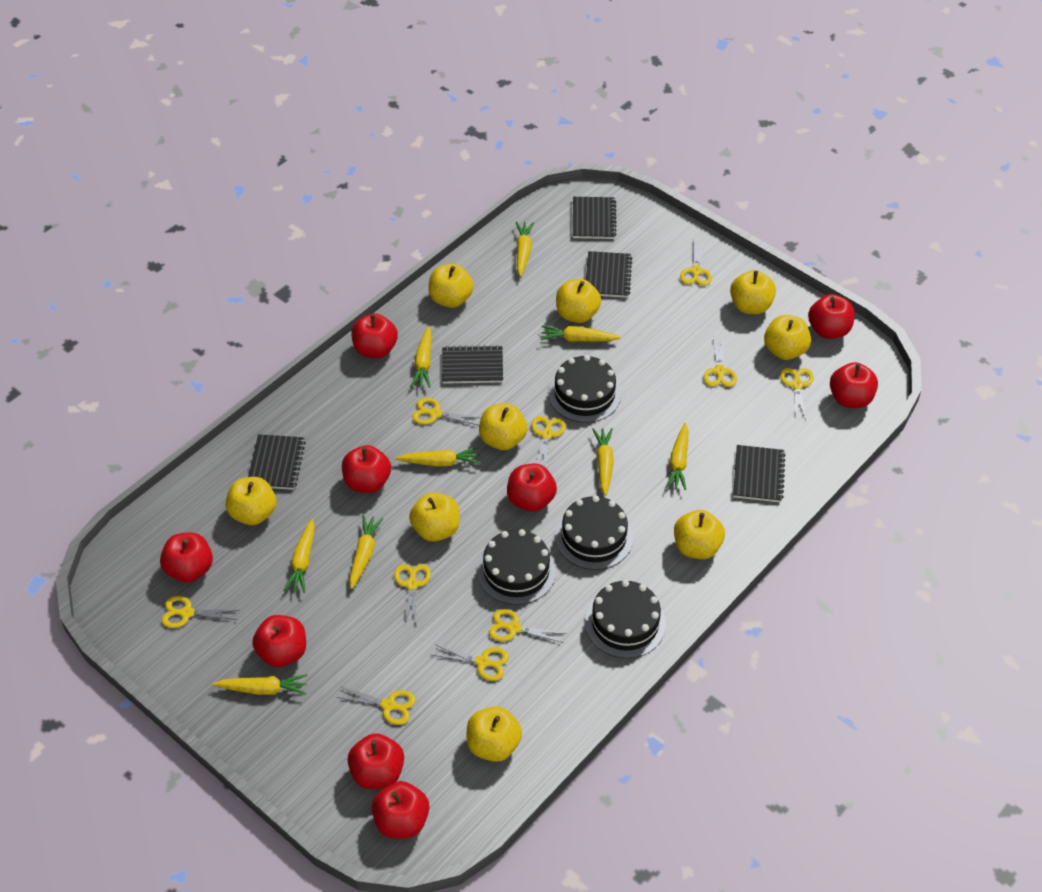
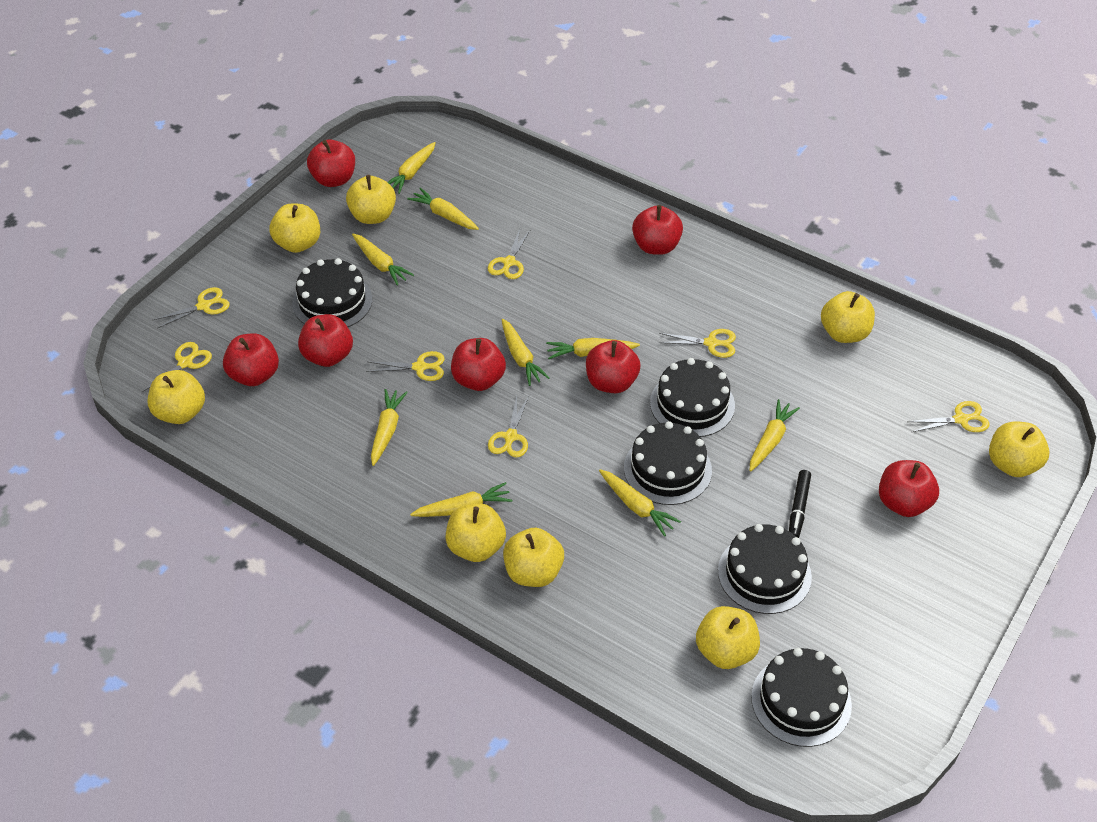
black cake: 4 -> 5
black marker: 0 -> 1
black notebook: 5 -> 0
red apple: 9 -> 7
yellow apple: 9 -> 8
yellow scissors: 10 -> 7

